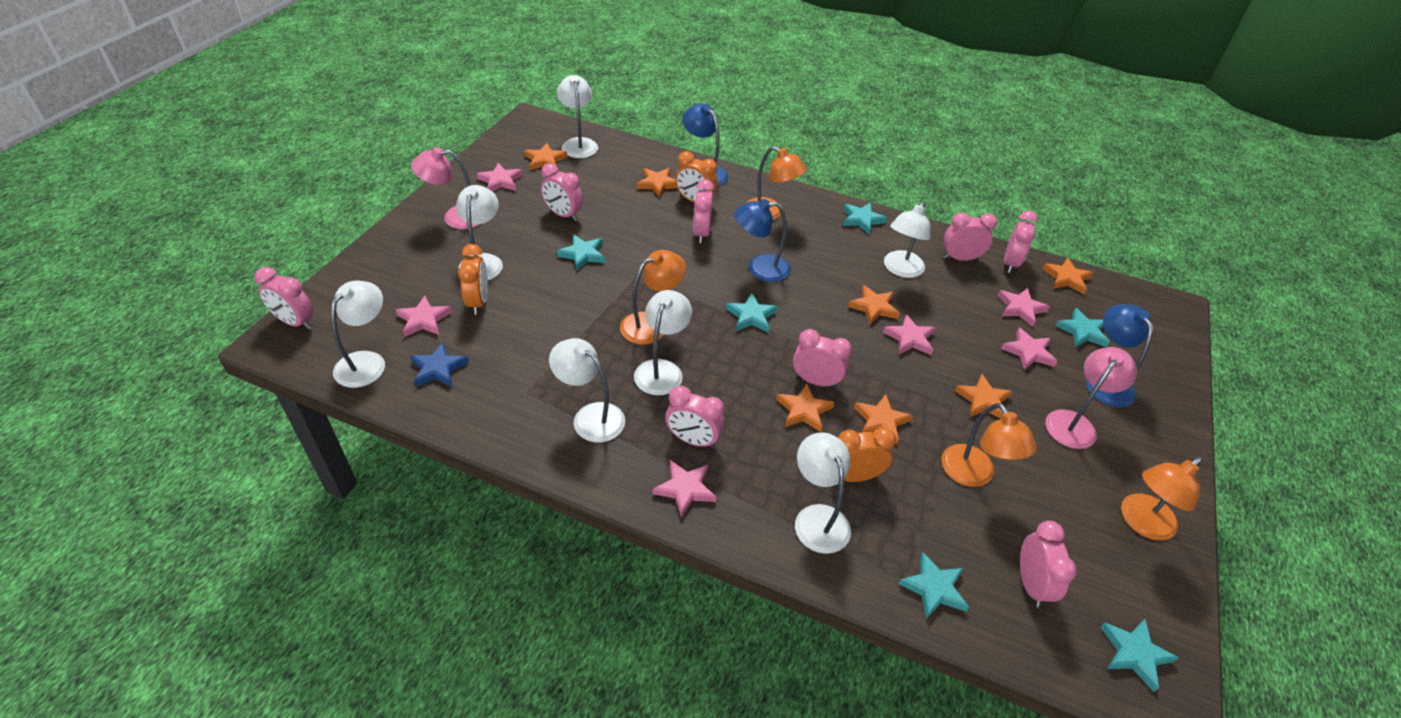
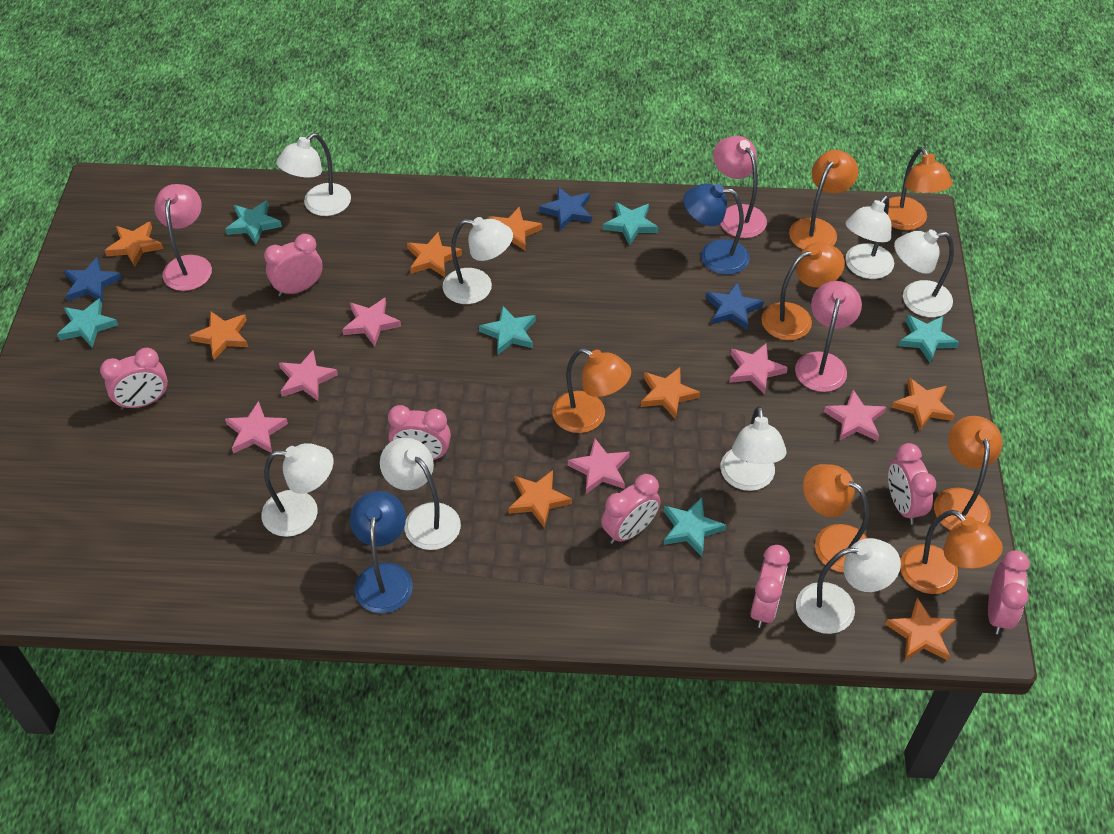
blue lamp: 3 -> 2
blue star: 1 -> 3
orange clock: 3 -> 0
orange lamp: 4 -> 7
orange star: 7 -> 8
pink clock: 8 -> 7
pink lamp: 2 -> 3
white lamp: 7 -> 8

